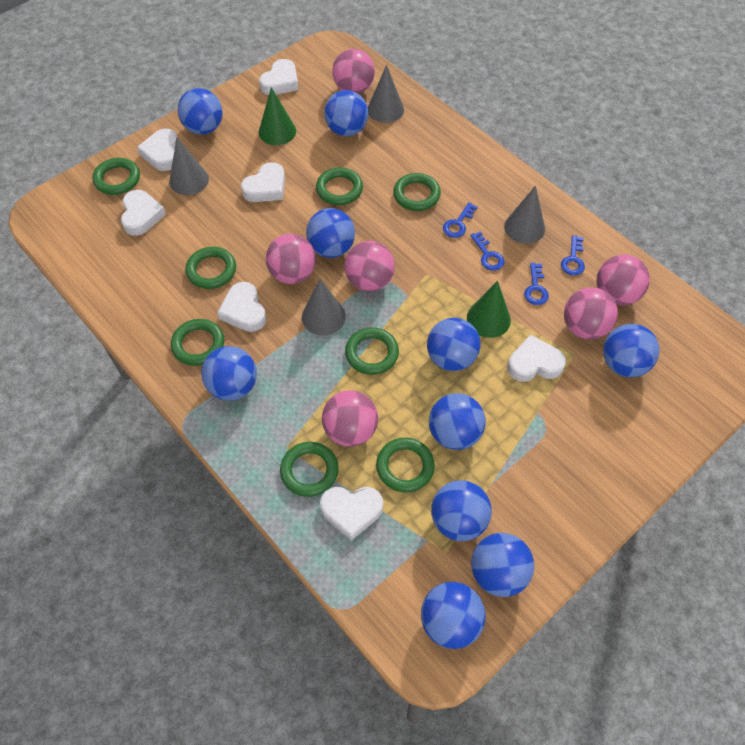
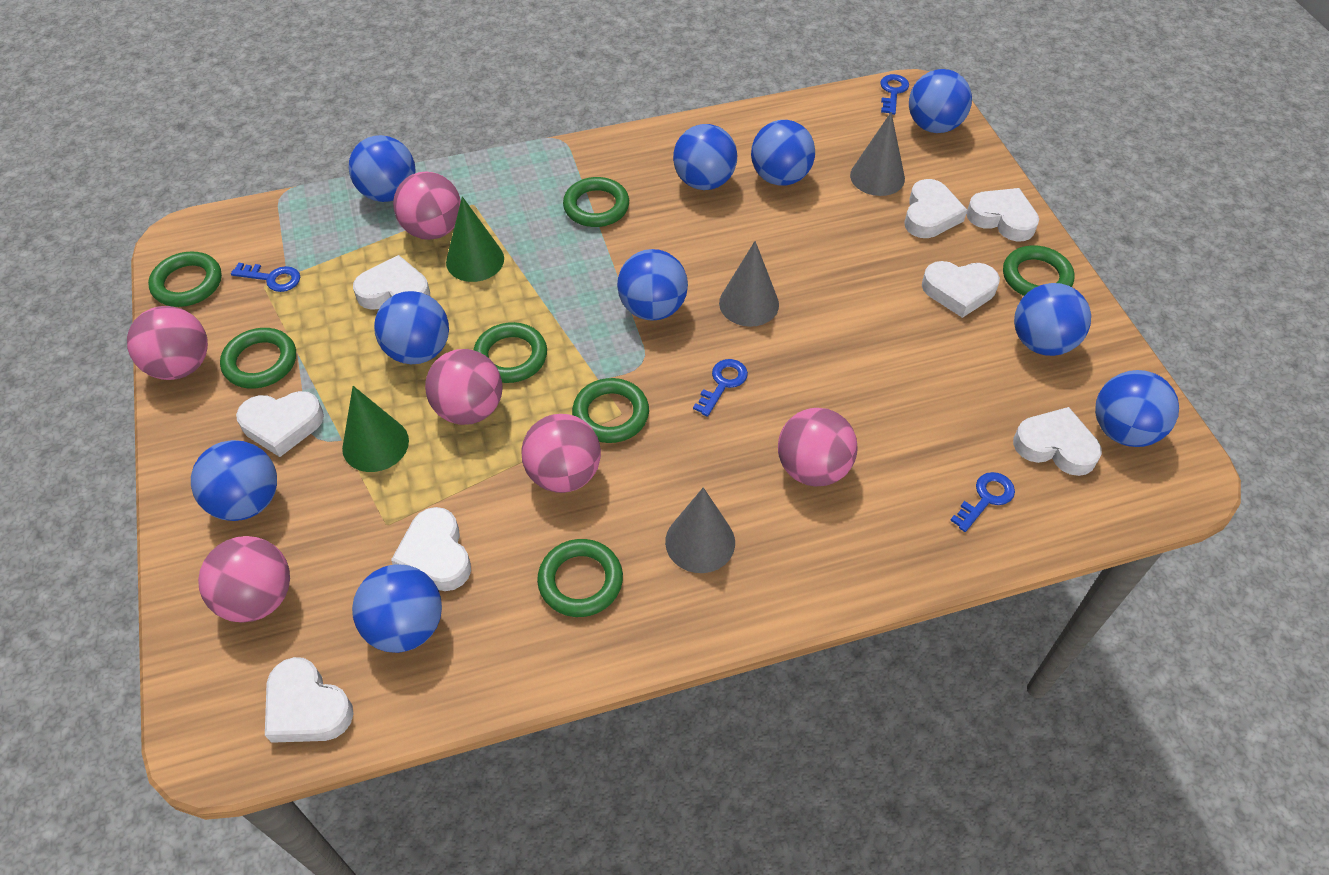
green ring: 8 -> 7
grey cone: 4 -> 3
white heart: 7 -> 8

